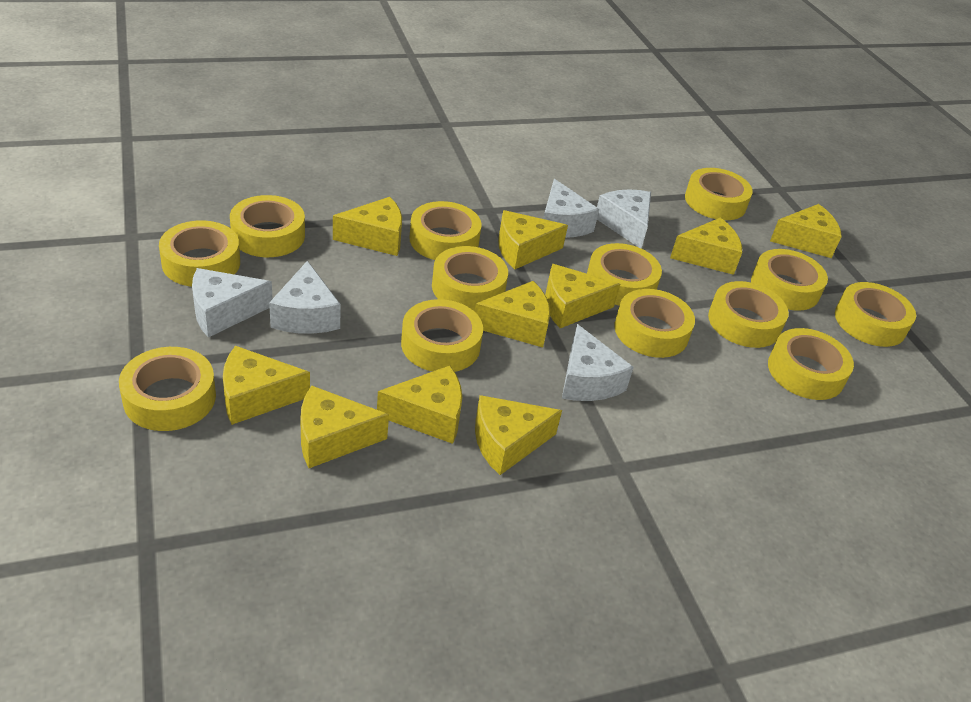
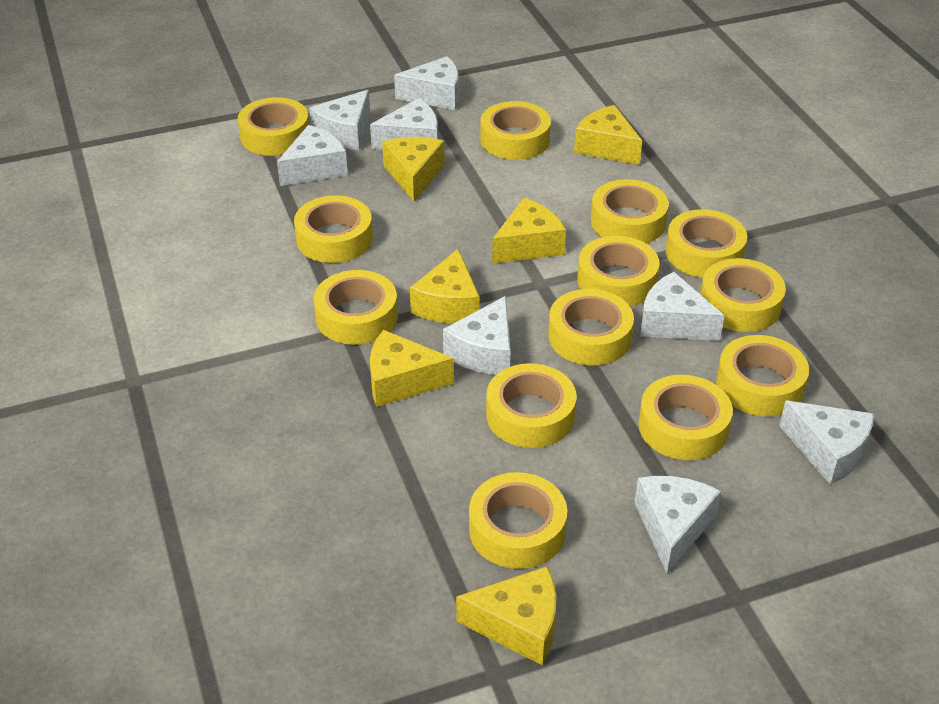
white cheese: 5 -> 8
yellow cheese: 10 -> 6

